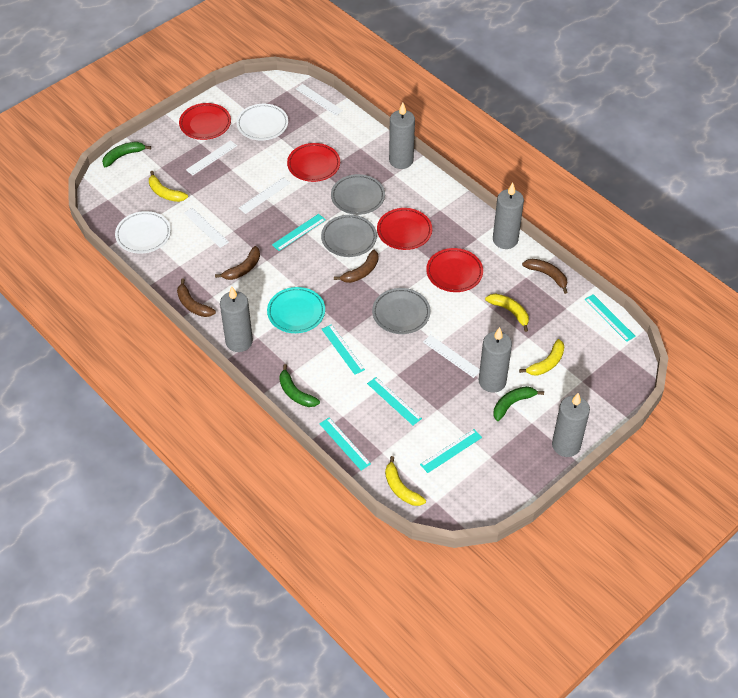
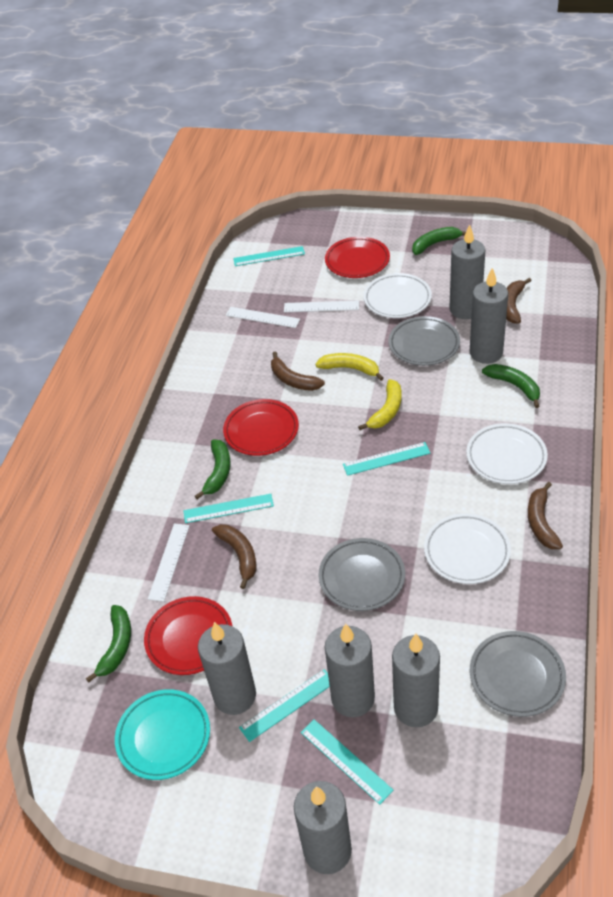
green banana: 3 -> 4
grey candle: 5 -> 6
red plate: 4 -> 3
turquoise ruler: 6 -> 5
white plate: 2 -> 3
white ruler: 5 -> 3
yellow banana: 4 -> 2

